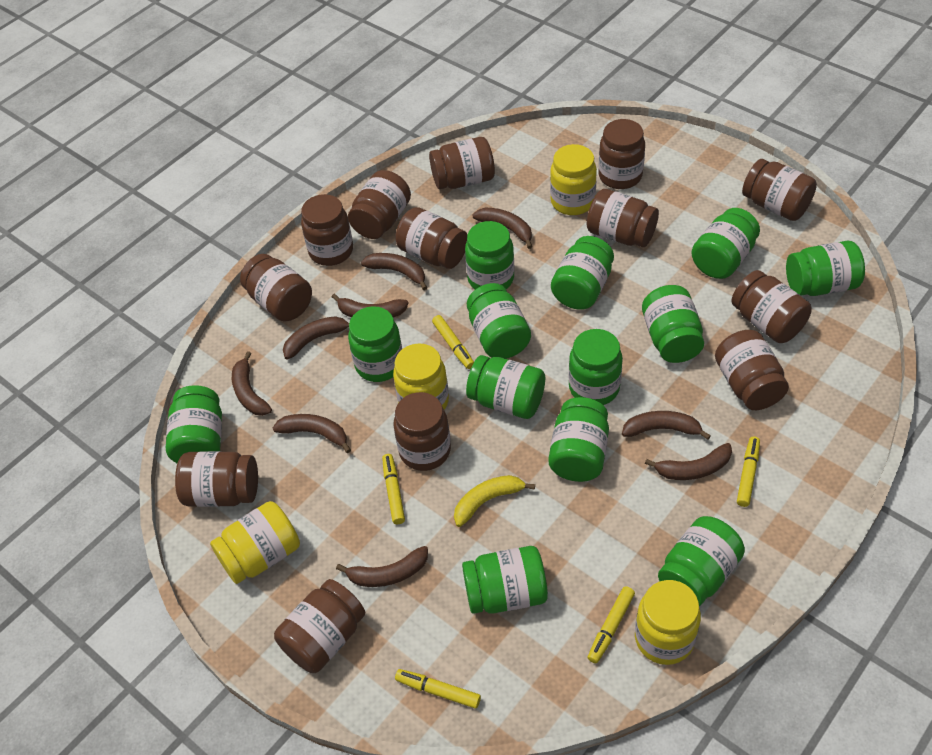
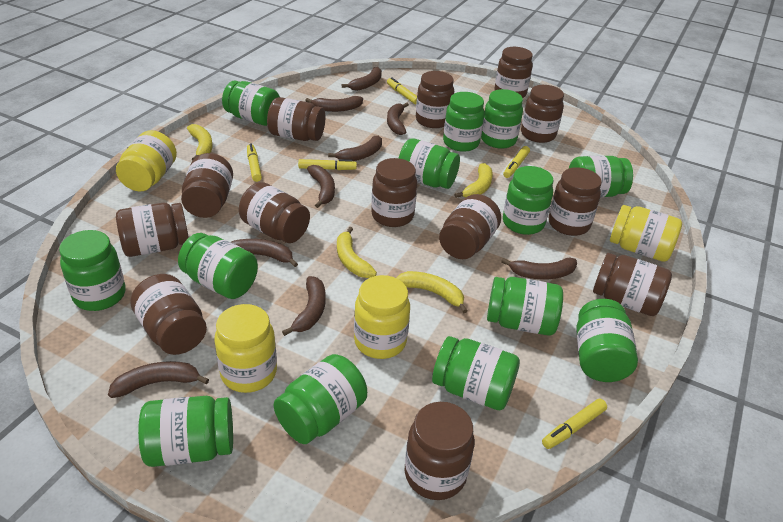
yellow banana: 1 -> 4

